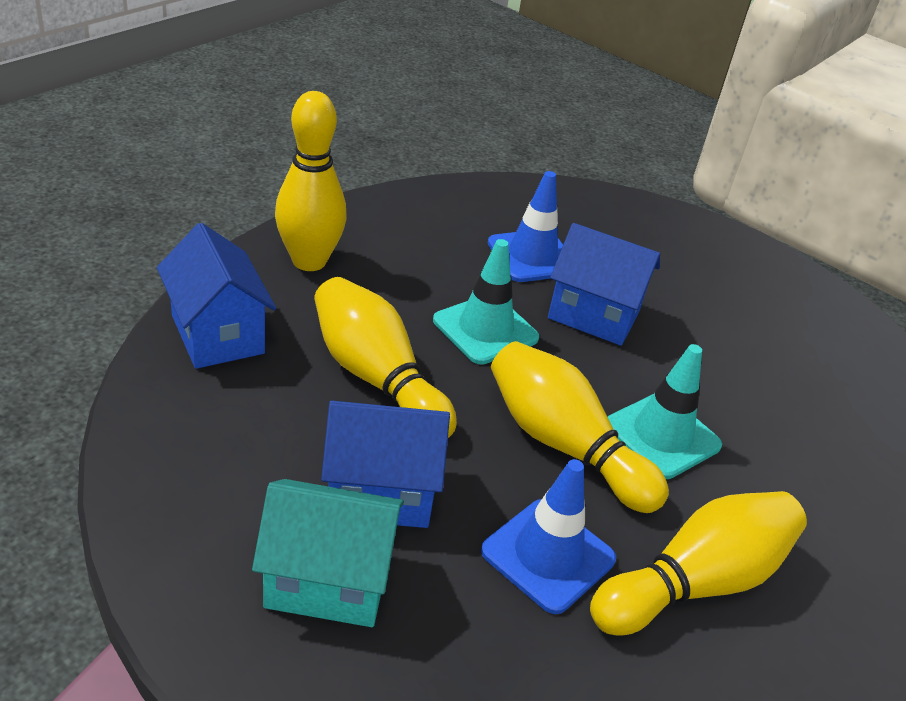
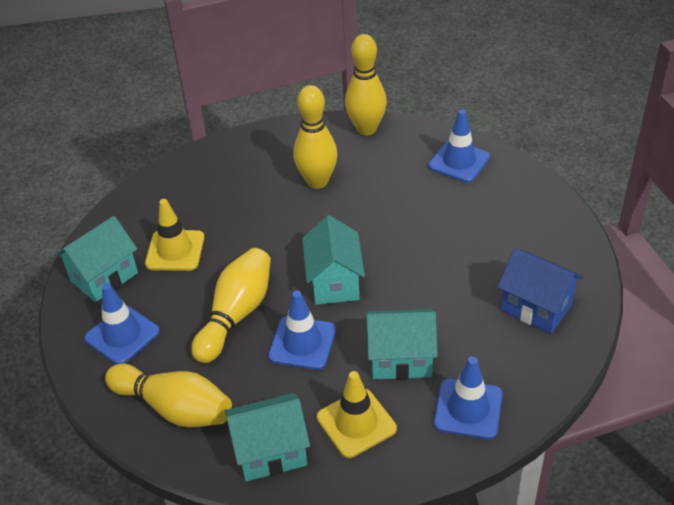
blue house: 3 -> 1
blue traffic cone: 2 -> 4
turquoise house: 1 -> 4
turquoise traffic cone: 2 -> 0
yellow traffic cone: 0 -> 2

